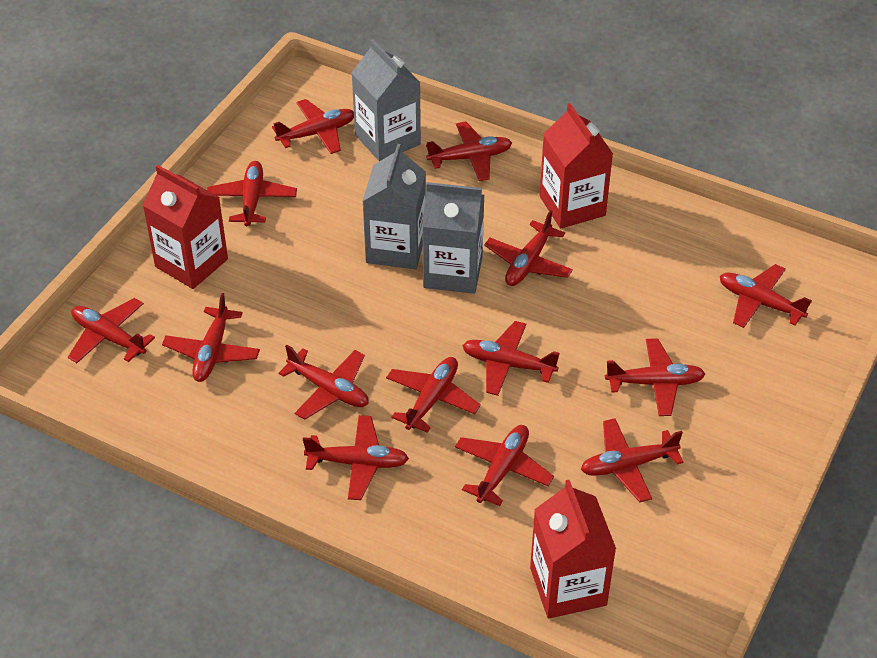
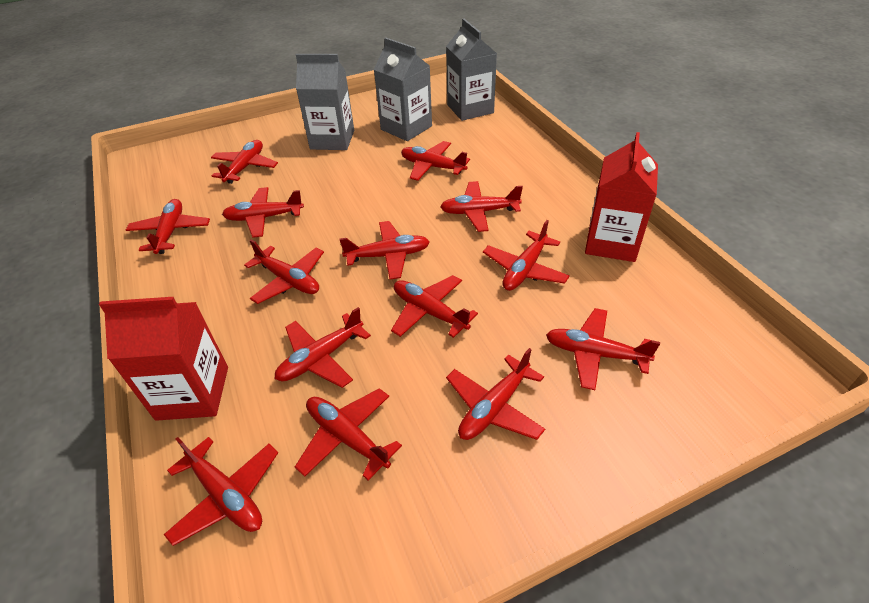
red carton: 3 -> 2

